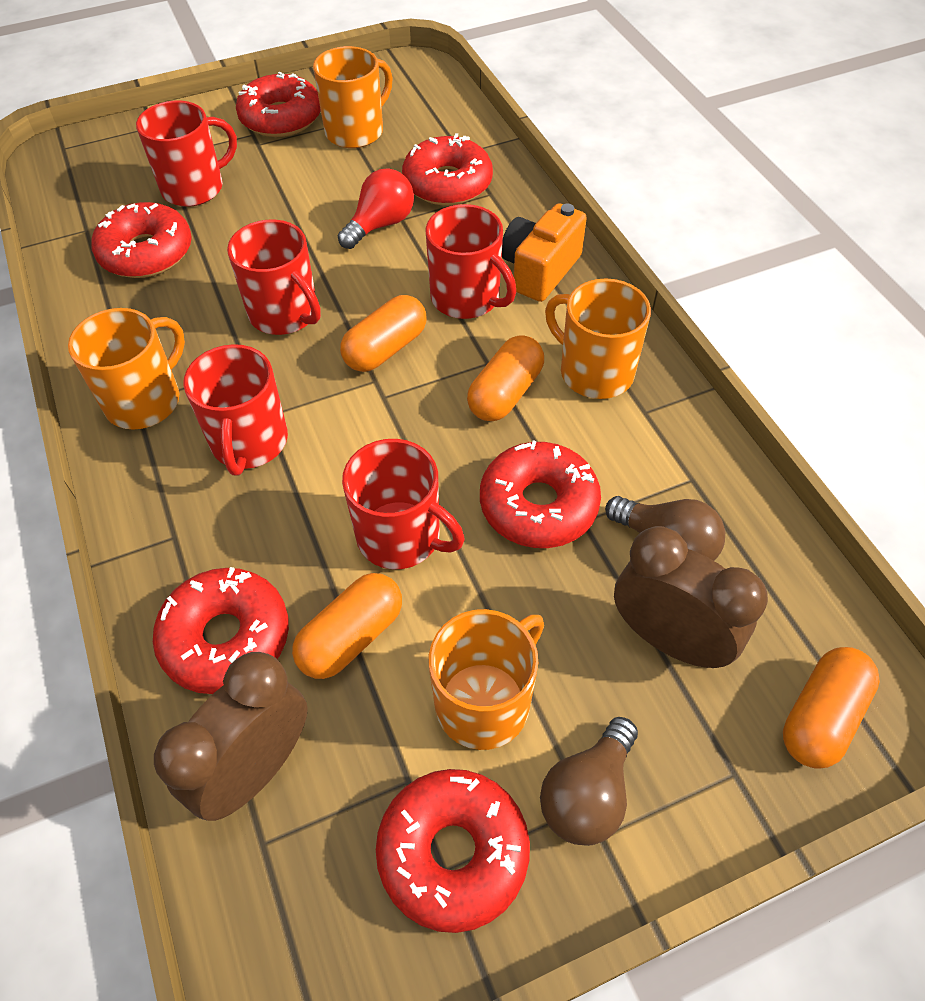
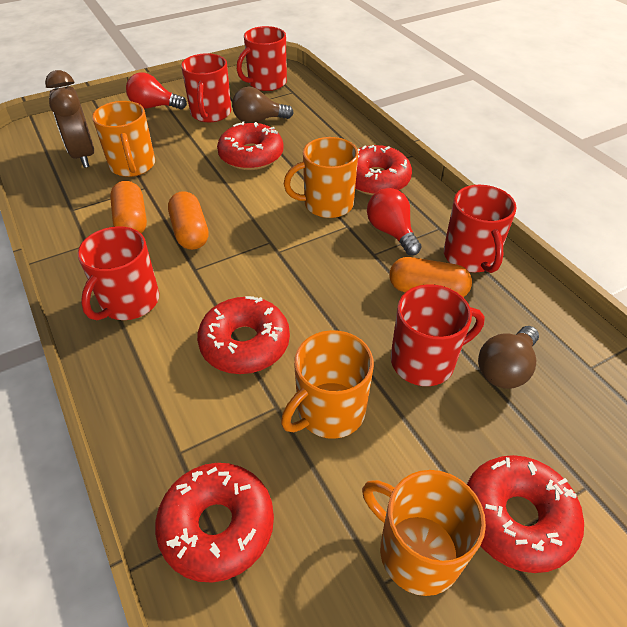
brown clock: 2 -> 1
orange camera: 1 -> 0
orange capsule: 4 -> 3
red donut: 6 -> 5
red light bulb: 1 -> 2

